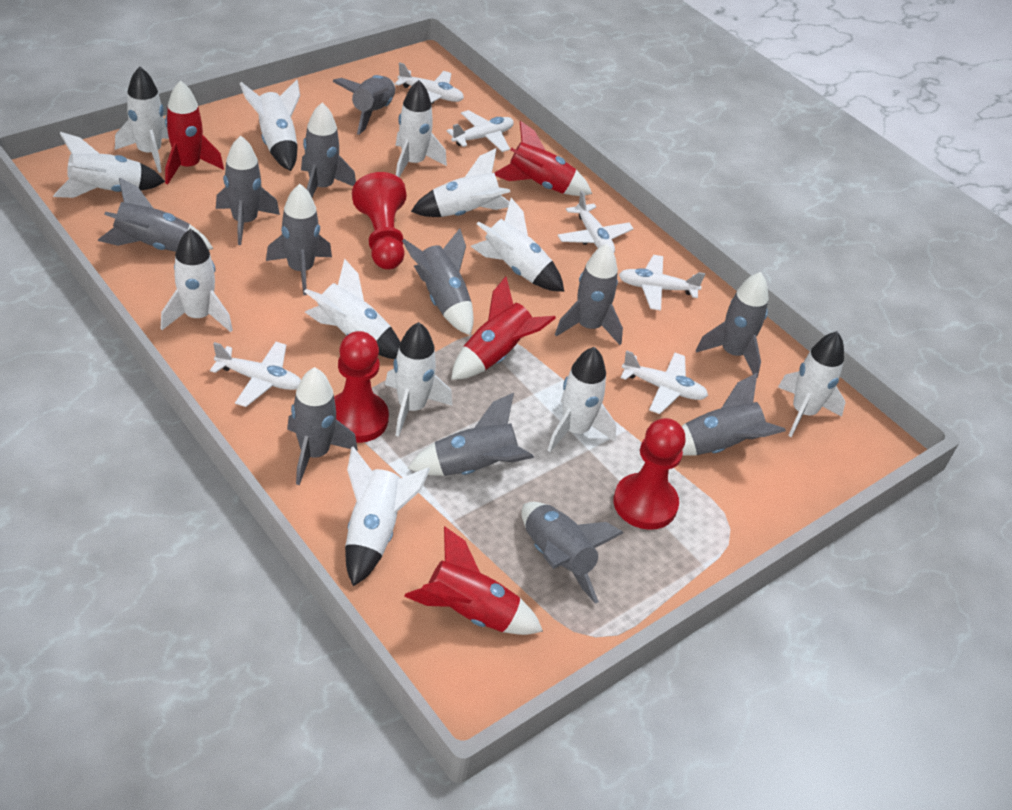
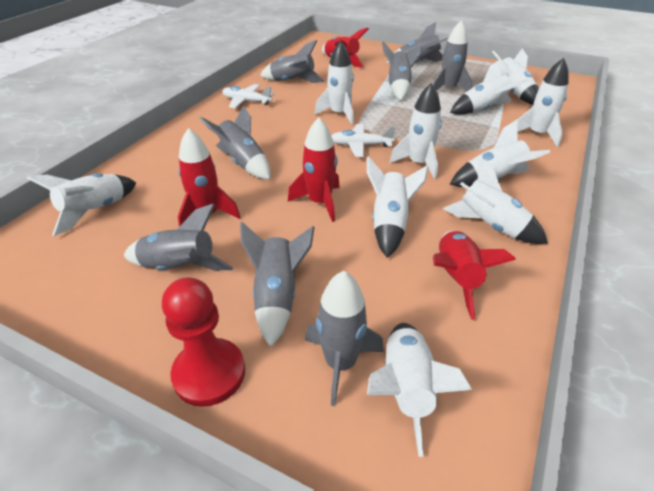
grey rocket: 12 -> 8
red pawn: 3 -> 1
white plane: 6 -> 2
white rocket: 12 -> 10

